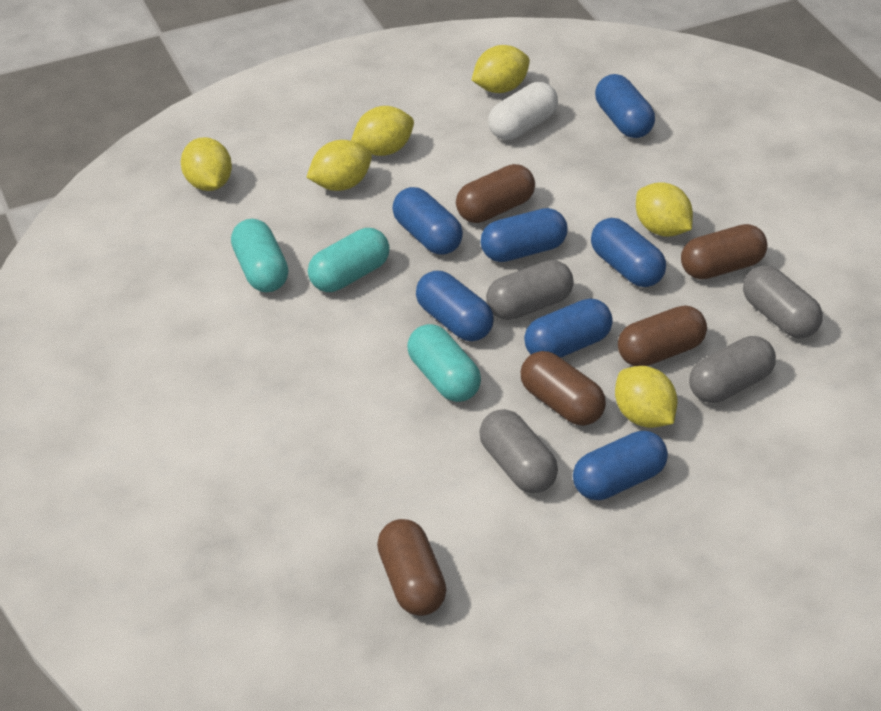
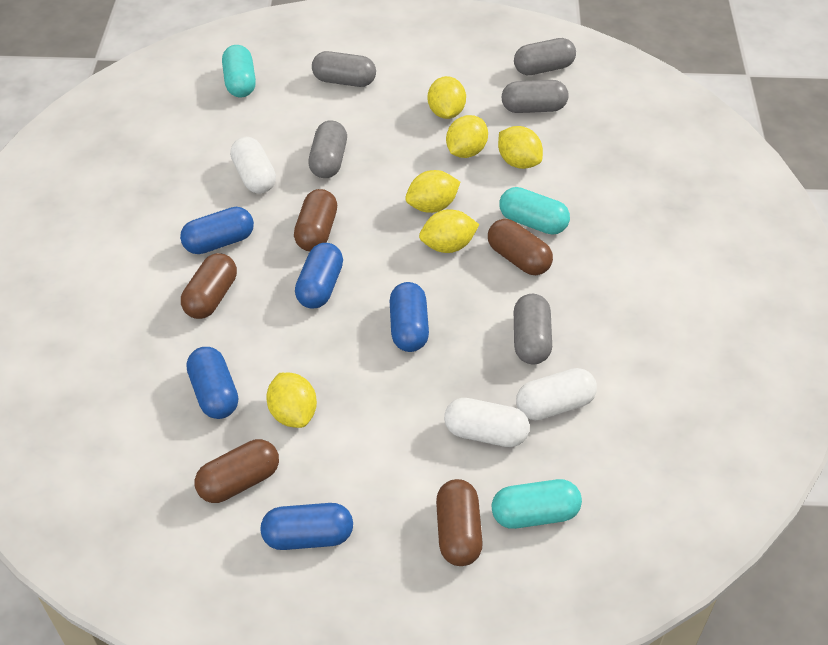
blue capsule: 7 -> 5
grey capsule: 4 -> 5
white capsule: 1 -> 3

